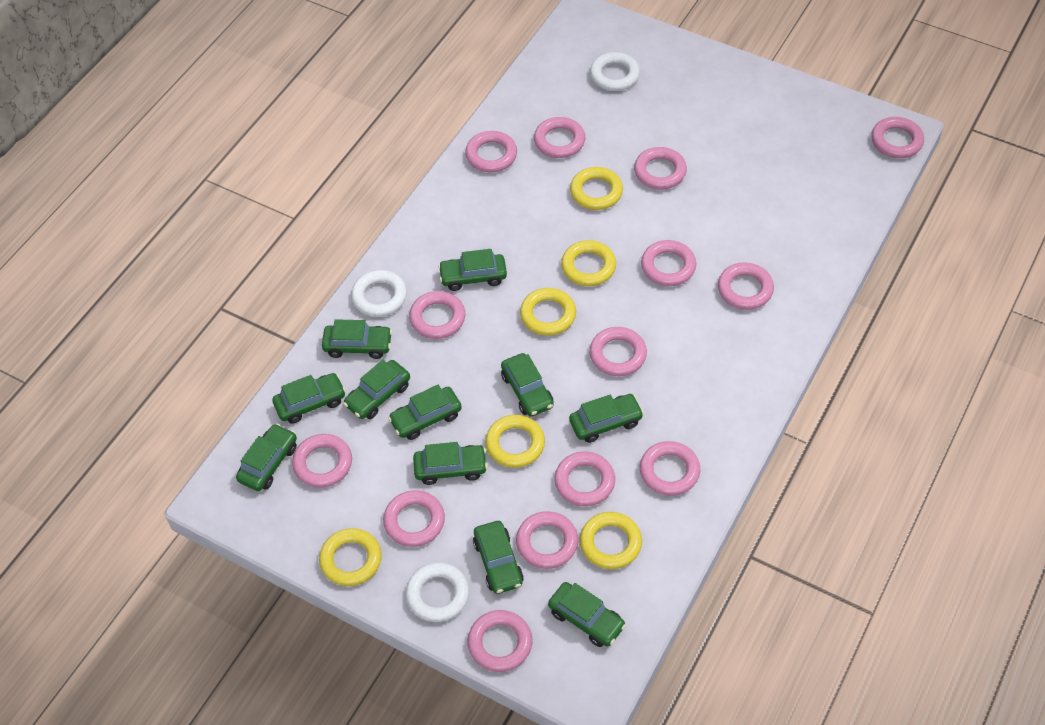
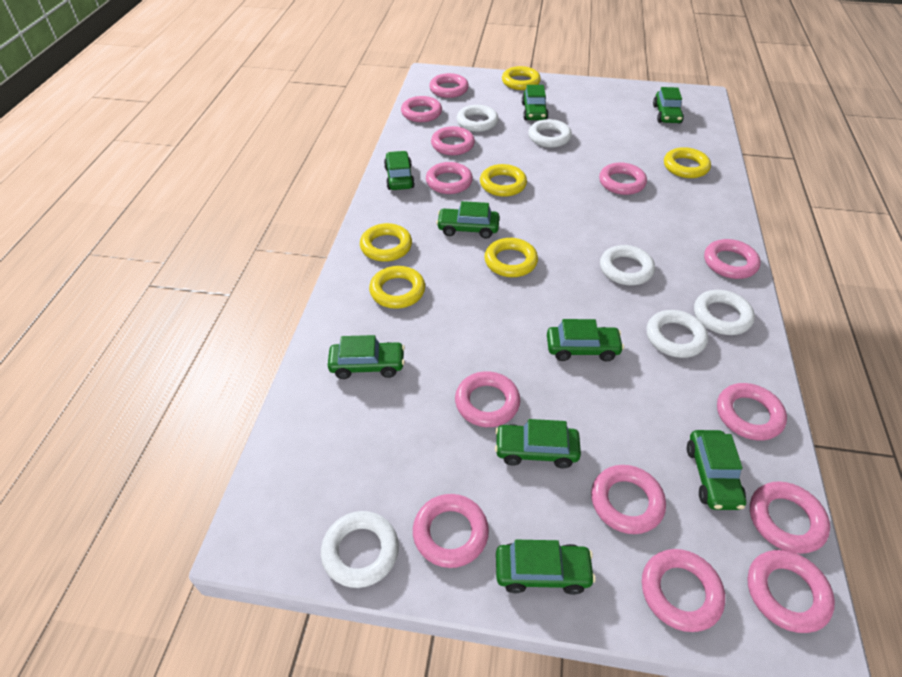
green car: 11 -> 9
pink ring: 14 -> 13
white ring: 3 -> 6

